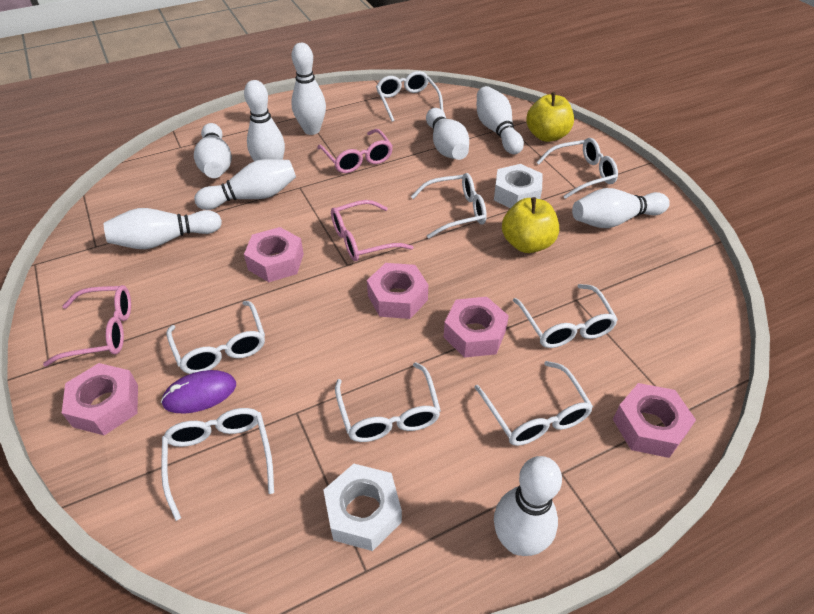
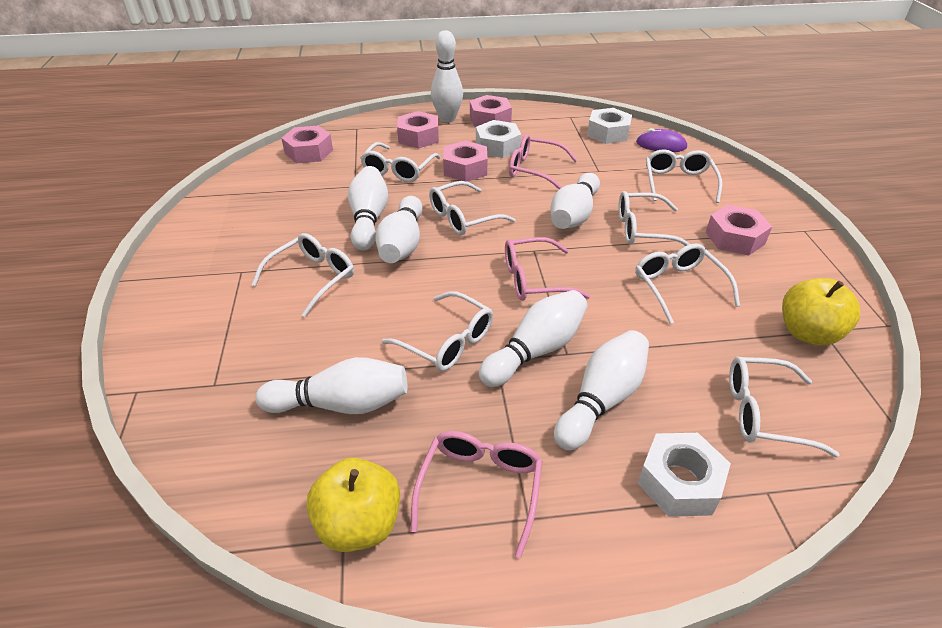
white bowling pin: 9 -> 7
white nut: 2 -> 3

